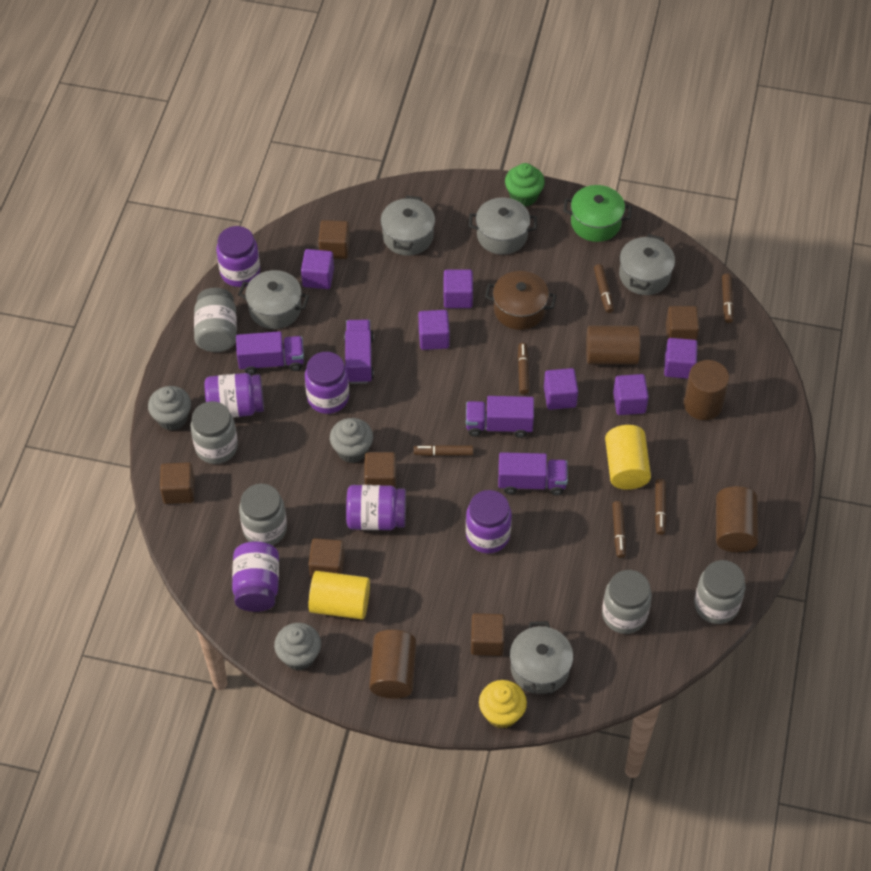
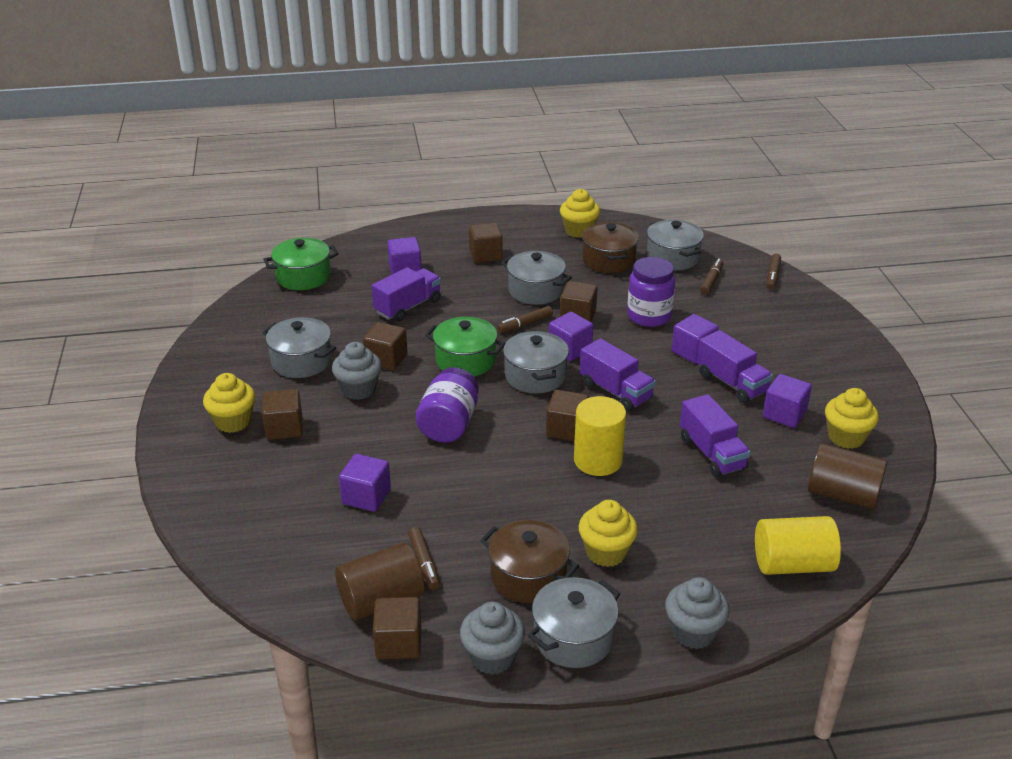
brown cylinder: 4 -> 2
brown marker: 6 -> 4
brown pot: 1 -> 2
green cupcake: 1 -> 0
green pot: 1 -> 2
grey jar: 5 -> 0
purple cube: 6 -> 5
purple jar: 6 -> 2
yellow cupcake: 1 -> 4

